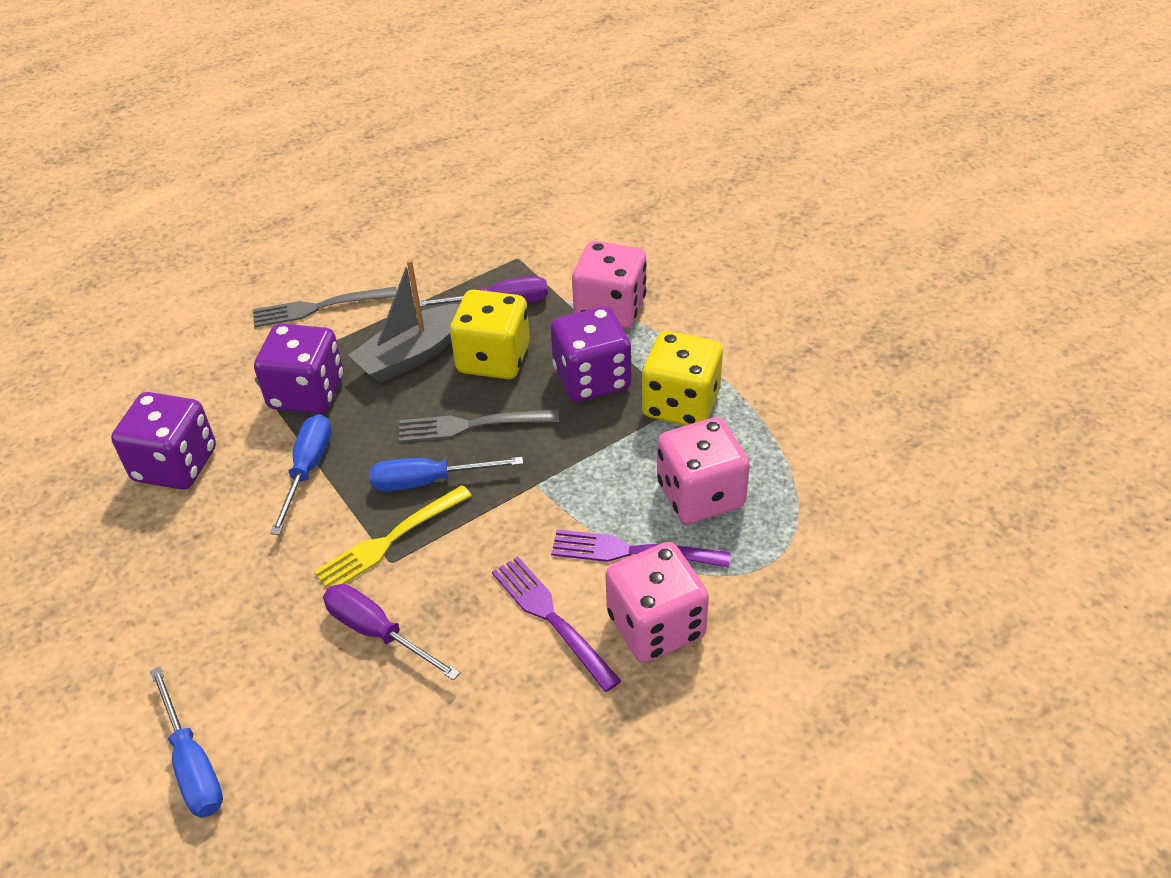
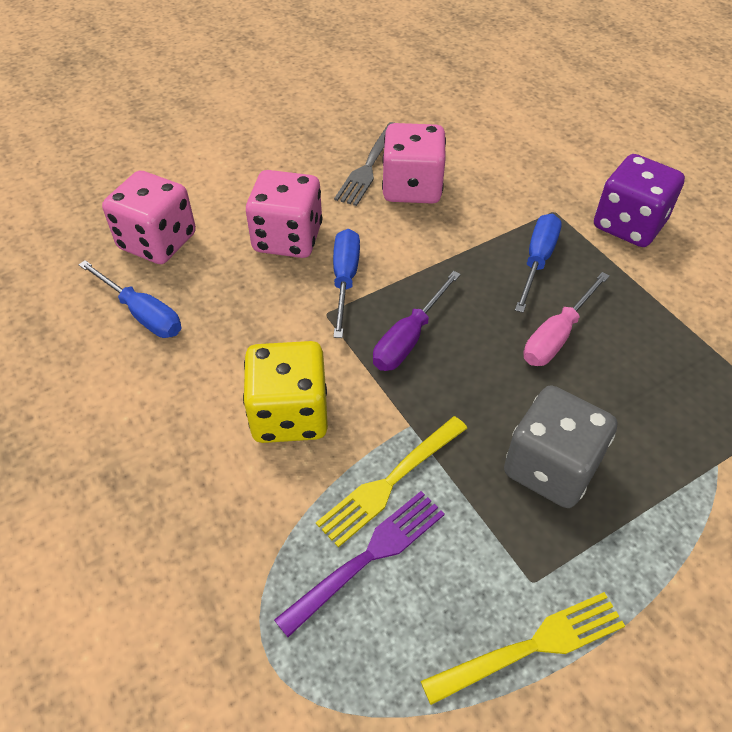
grey boat: 1 -> 0
grey dice: 0 -> 1
grey fork: 2 -> 1
pink screwdriver: 0 -> 1
purple dice: 3 -> 1
purple fork: 2 -> 1
purple screwdriver: 2 -> 1
yellow dice: 2 -> 1
yellow fork: 1 -> 2

